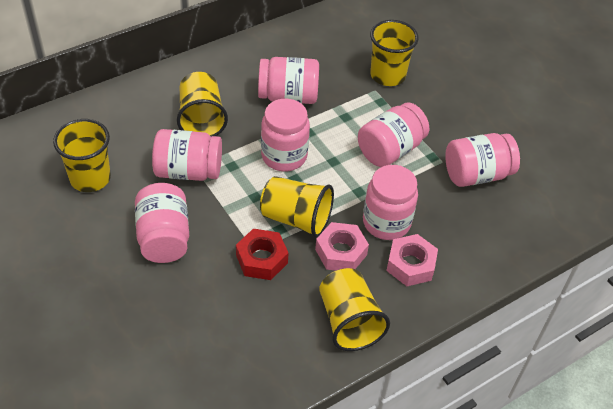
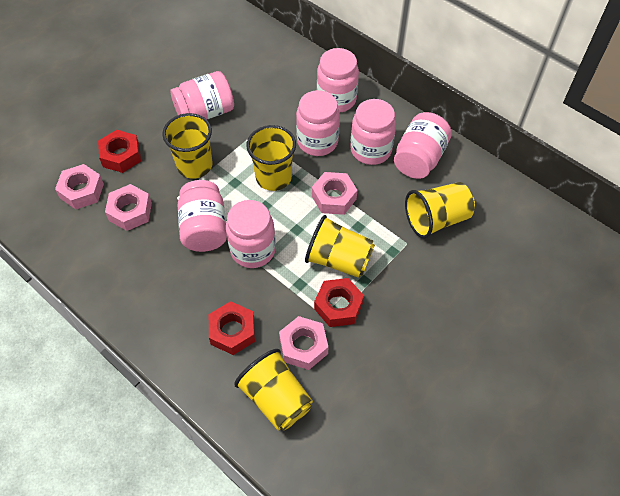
pink nut: 2 -> 4
red nut: 1 -> 3

